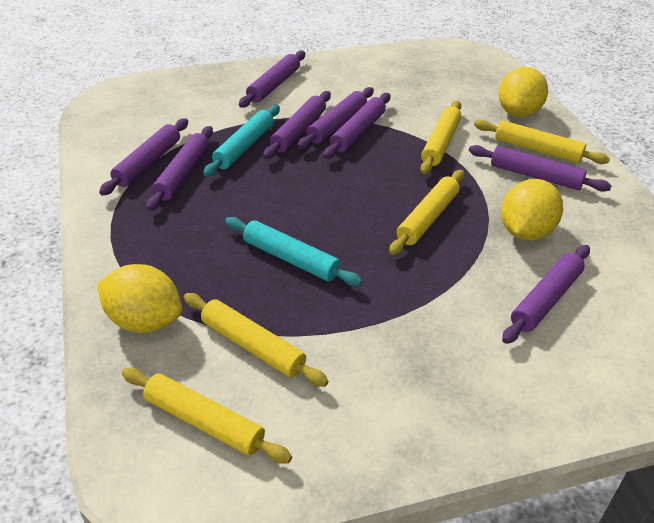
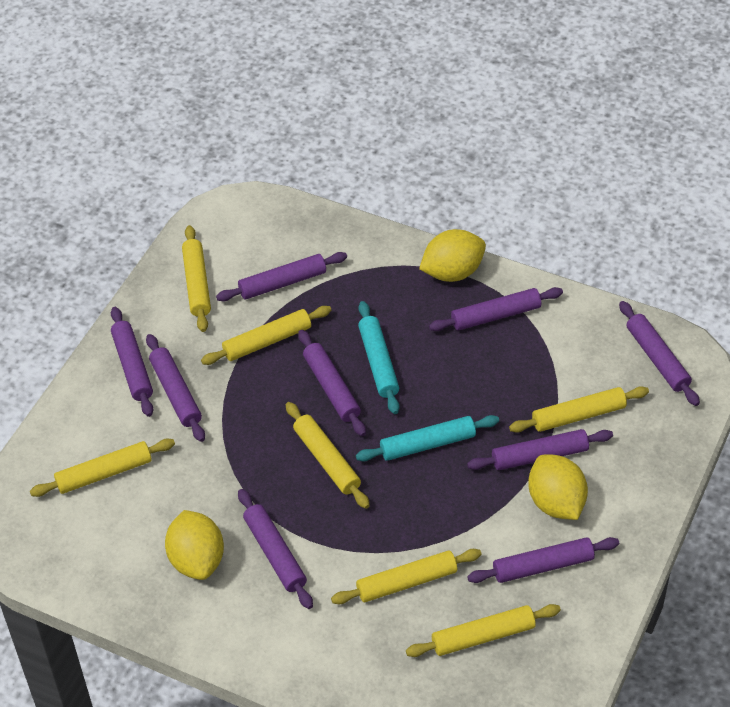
purple rolling pin: 8 -> 9
yellow rolling pin: 5 -> 7

